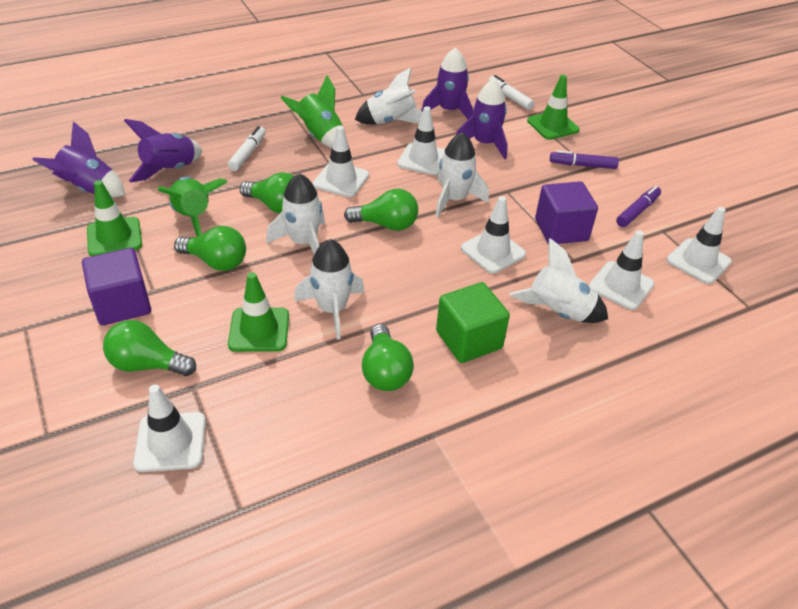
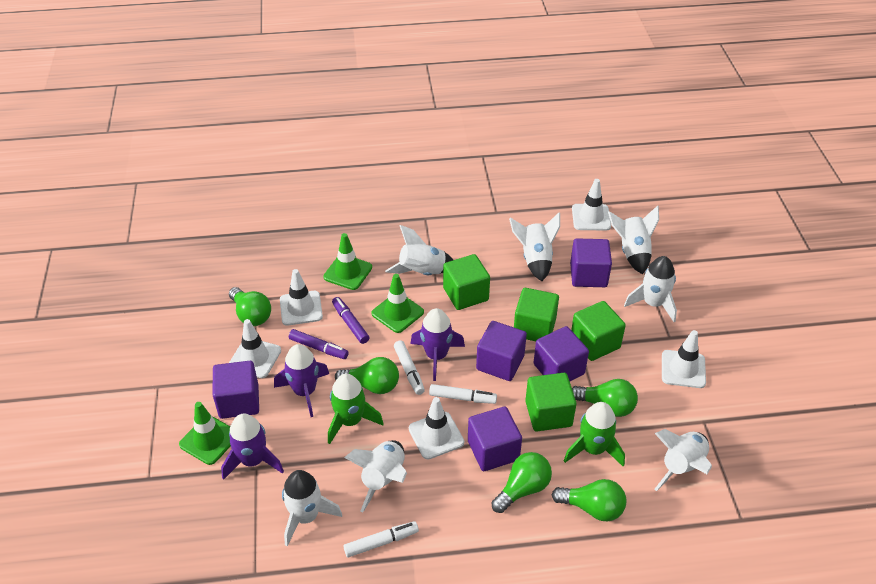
green cube: 1 -> 4
purple cube: 2 -> 5
purple rocket: 4 -> 3
white marker: 2 -> 3
white rocket: 5 -> 7
white traffic cone: 6 -> 5

